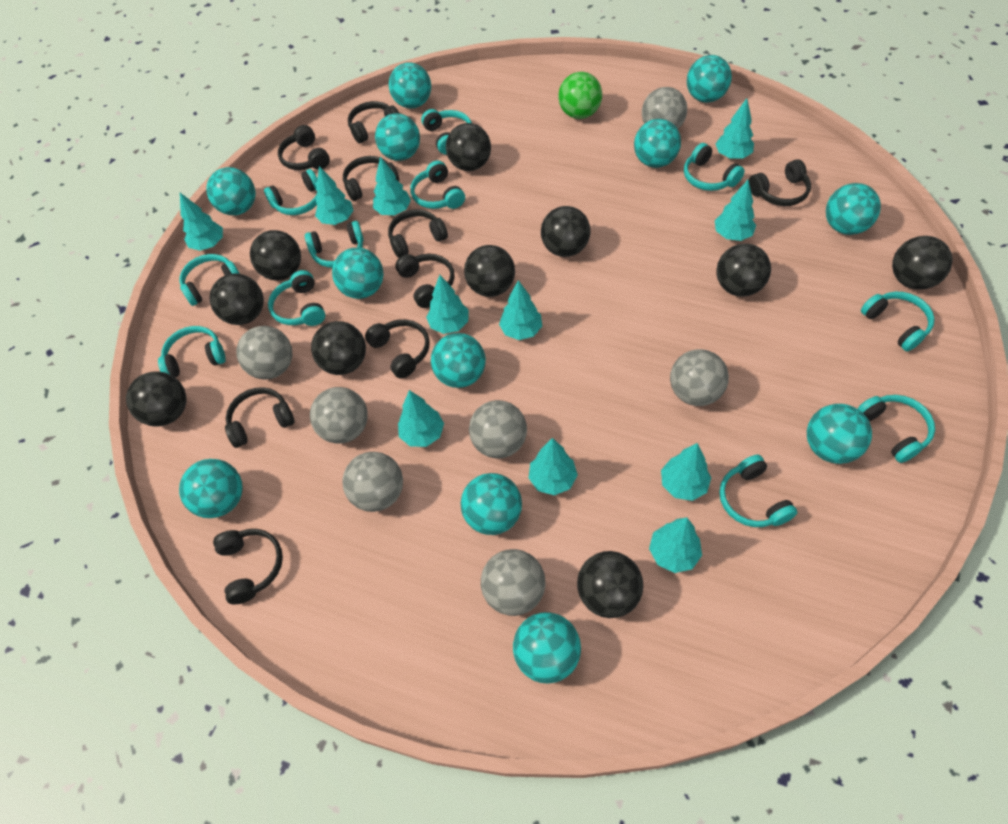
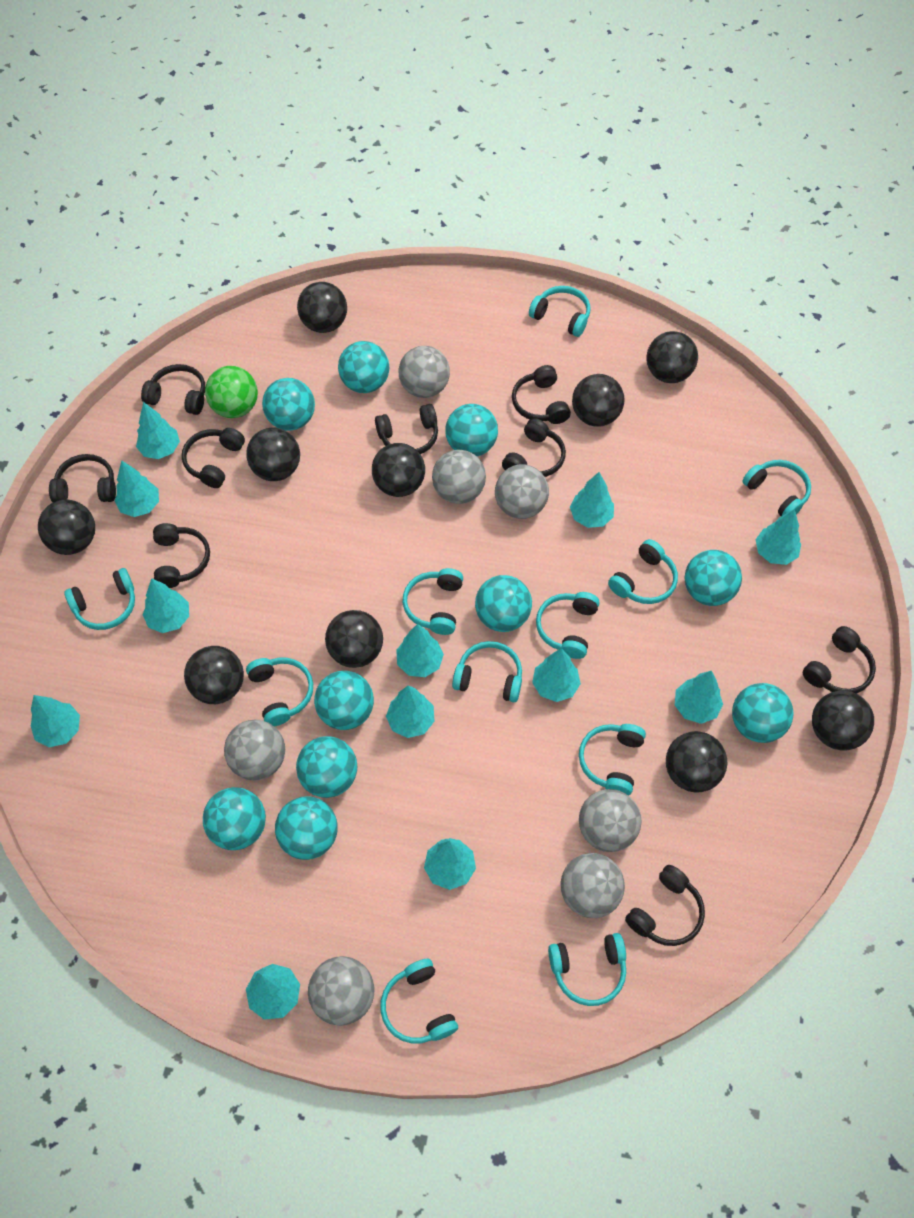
turquoise ball: 12 -> 10
turquoise tree: 11 -> 12

